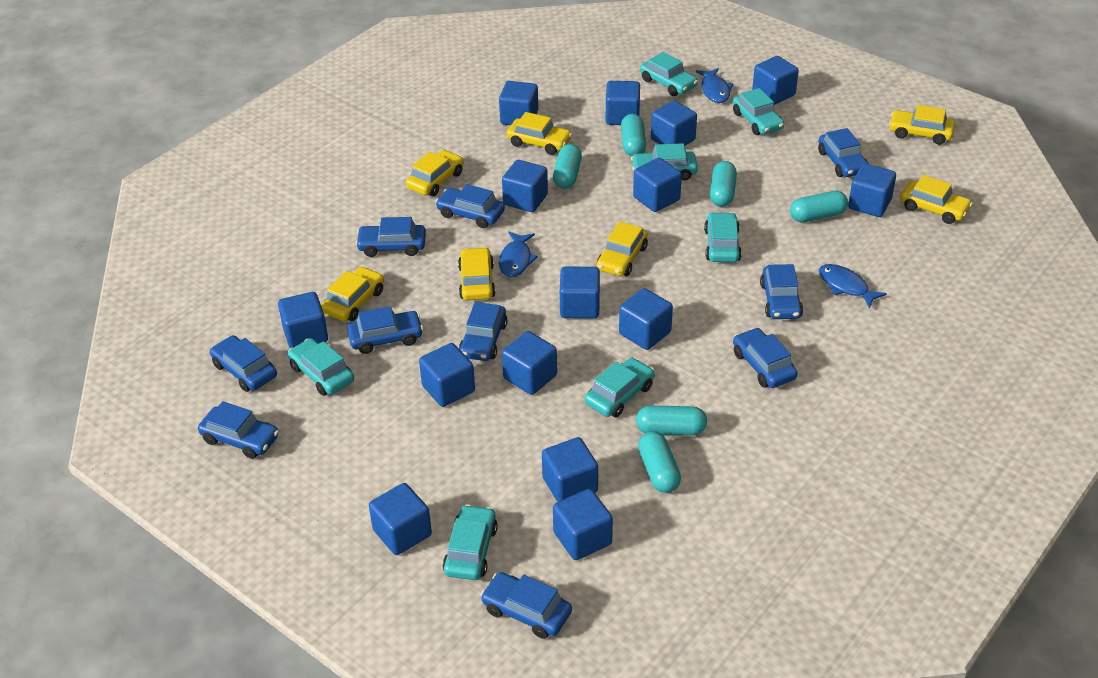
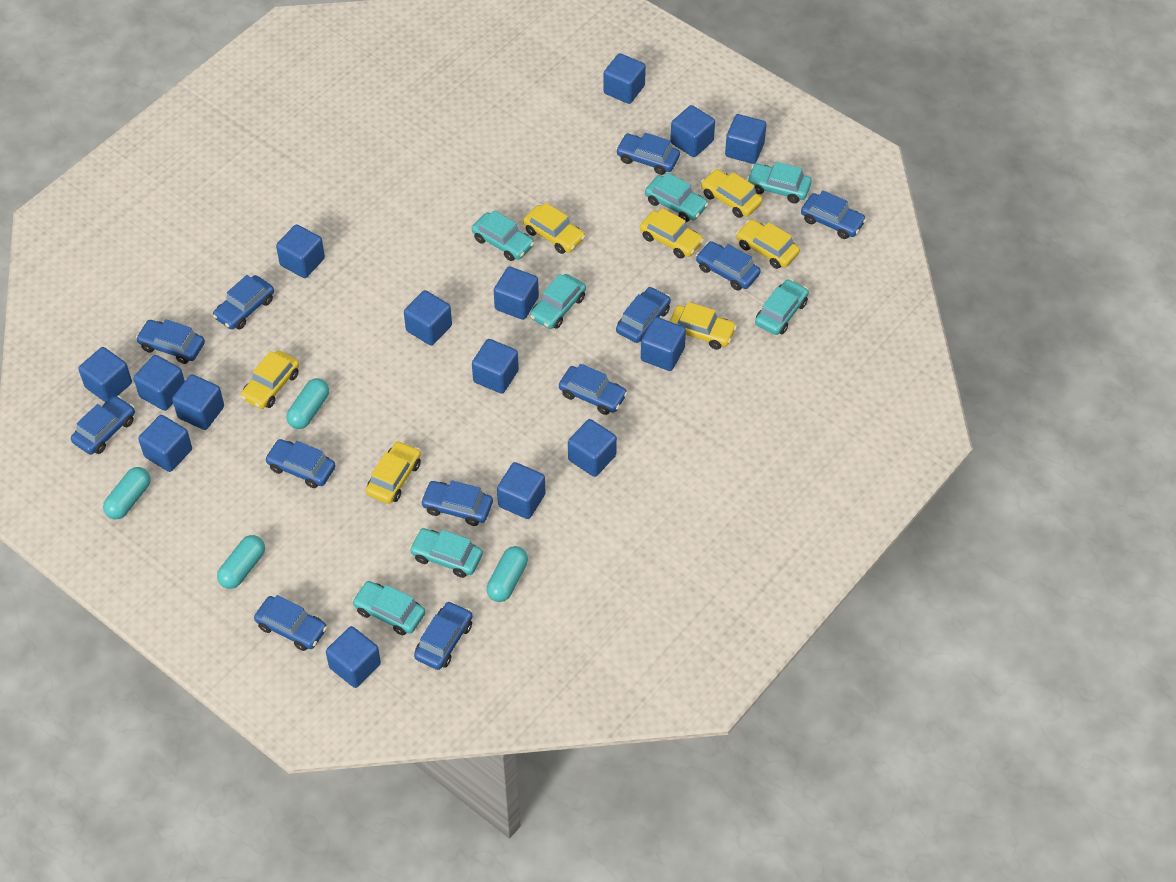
blue car: 10 -> 12
blue fish: 3 -> 0
turquoise capsule: 6 -> 4

